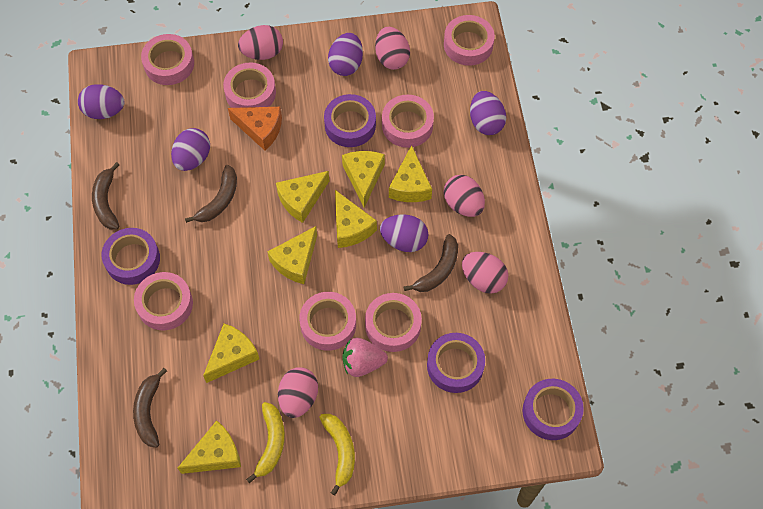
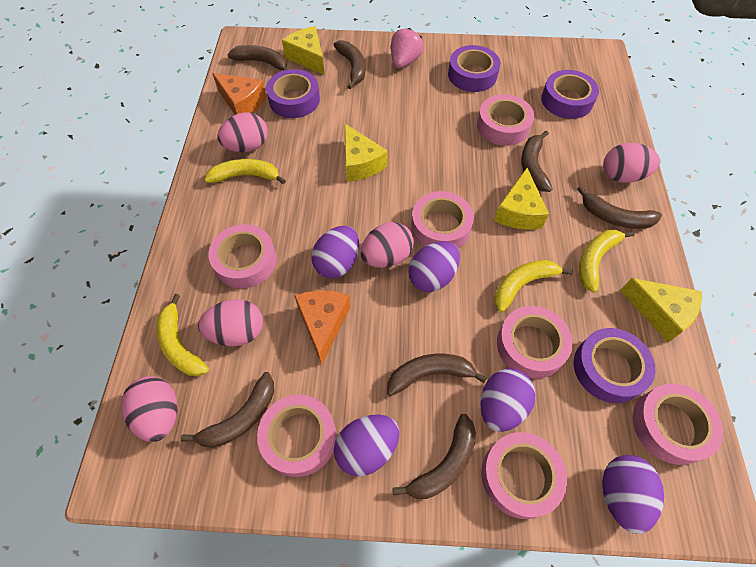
brown banana: 4 -> 7
orange cheese: 1 -> 2
yellow banana: 2 -> 4
yellow cheese: 7 -> 4

